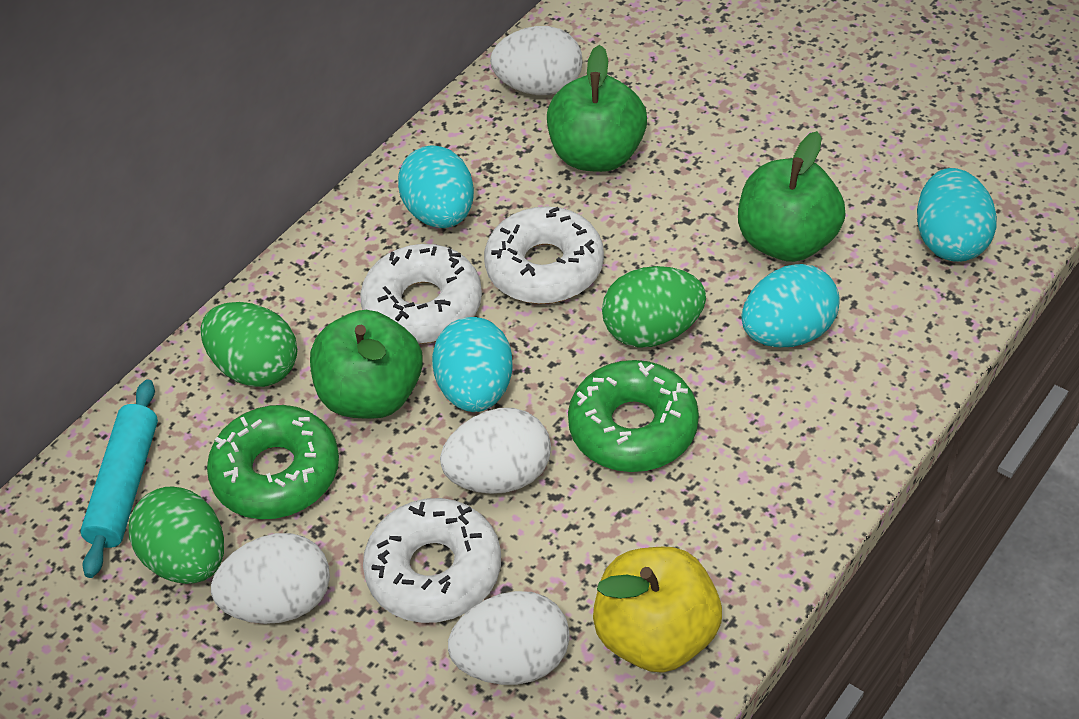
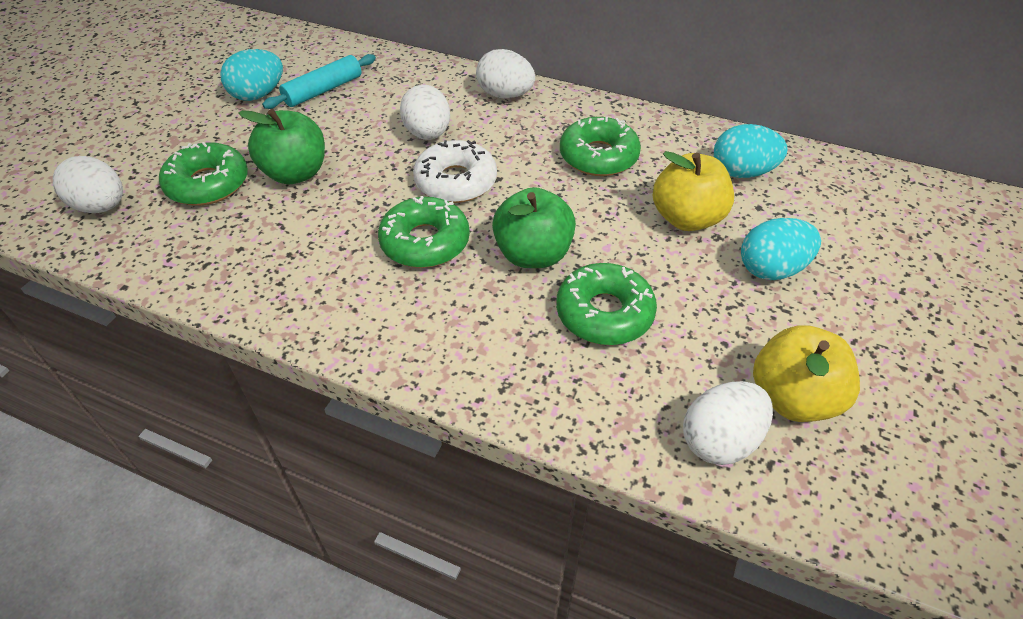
green apple: 3 -> 2
green donut: 2 -> 4
green egg: 3 -> 0
turquoise egg: 4 -> 3
white donut: 3 -> 1
yellow apple: 1 -> 2

